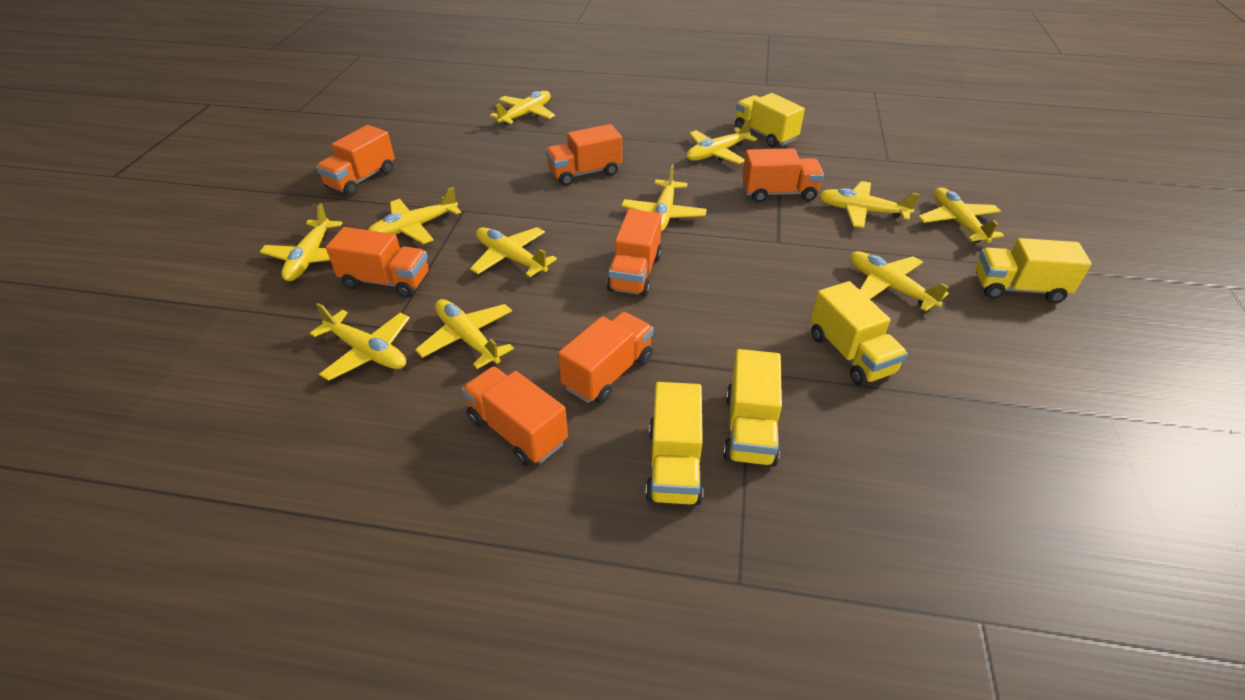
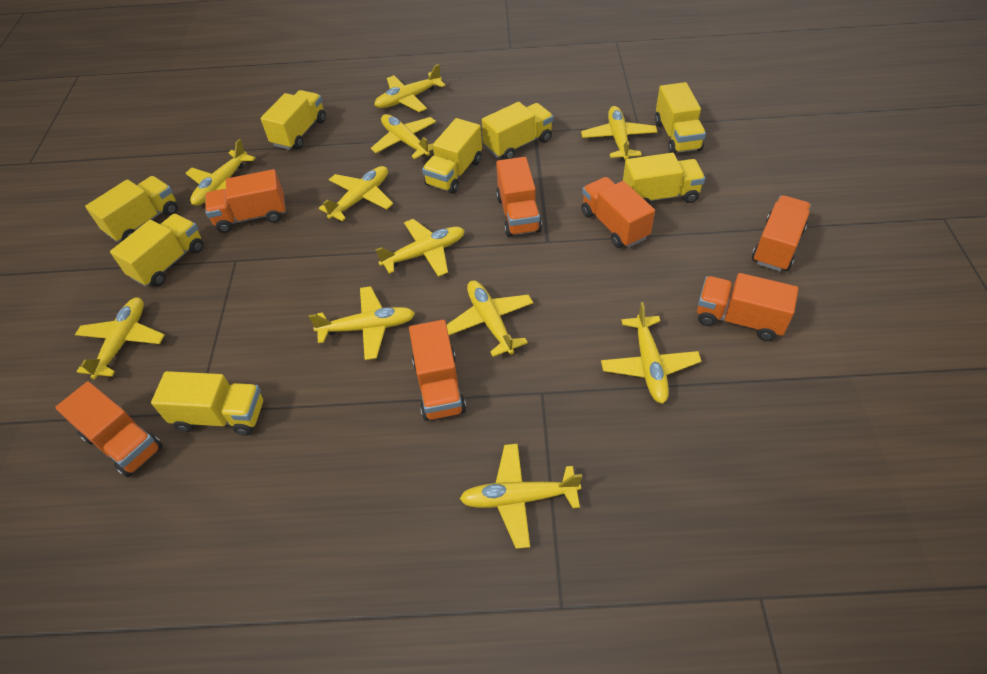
yellow truck: 5 -> 8

